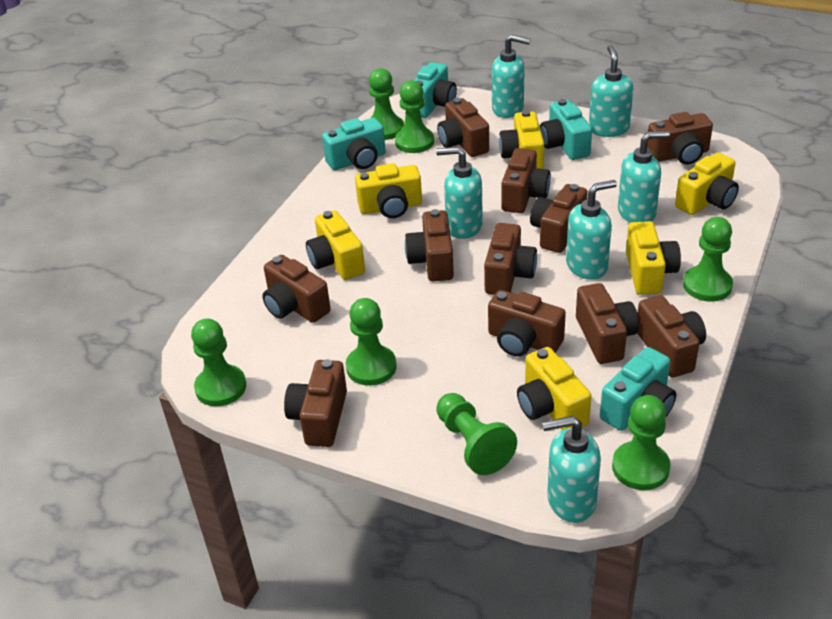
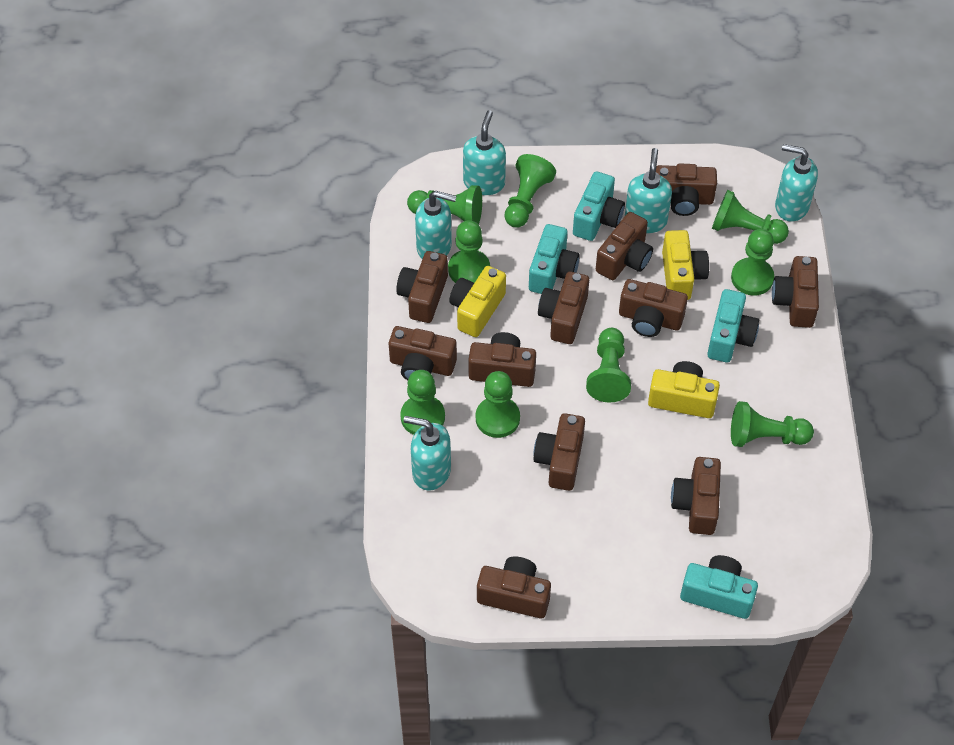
green pawn: 7 -> 9
turquoise soap dispenser: 6 -> 5
yellow camera: 6 -> 3

